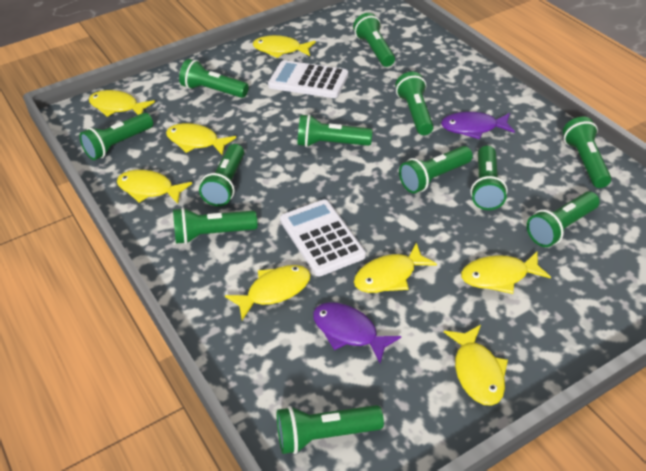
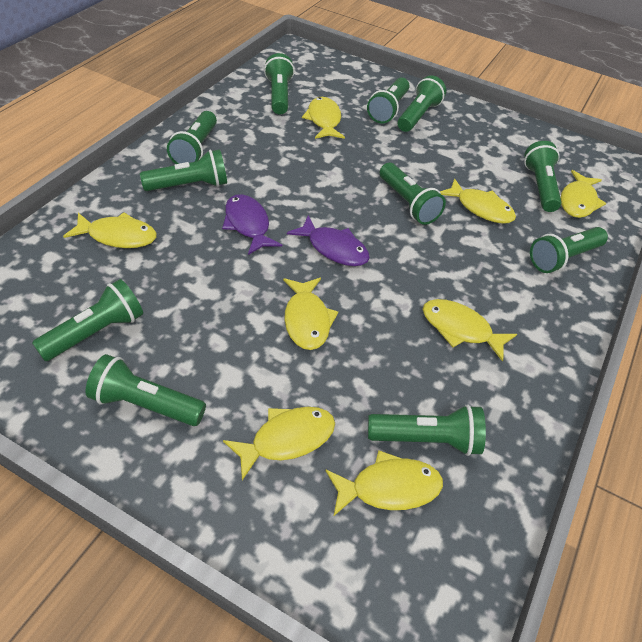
green flashlight: 12 -> 11
white calculator: 2 -> 0

